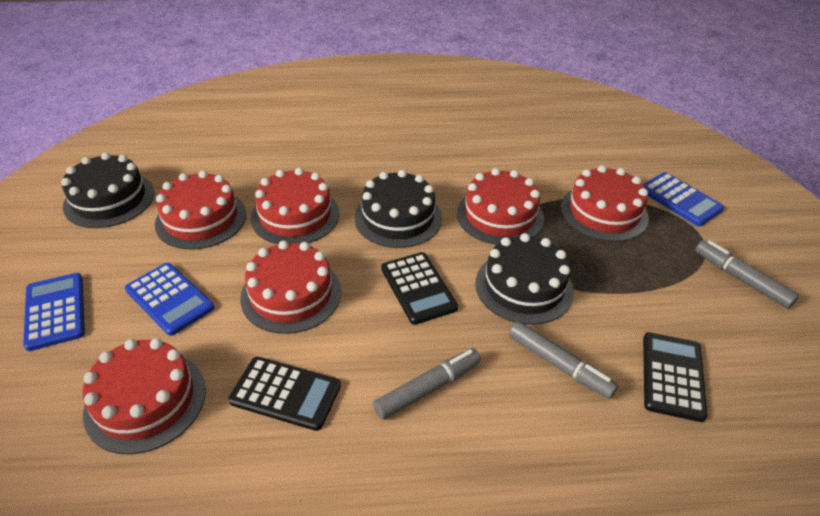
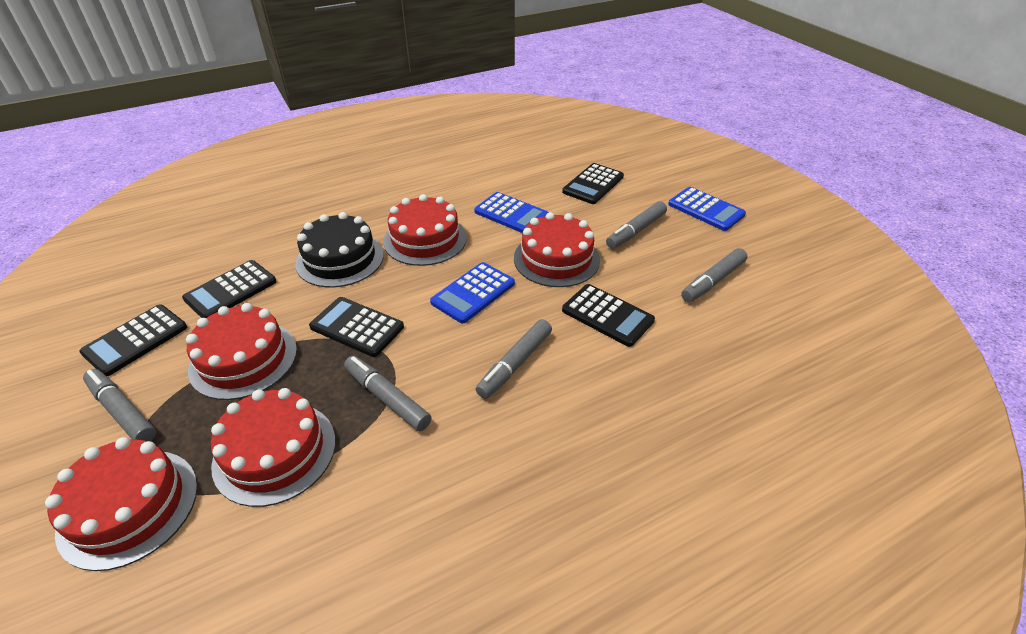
black cake: 3 -> 1
black calculator: 3 -> 5
grey marker: 3 -> 5
red cake: 6 -> 5

